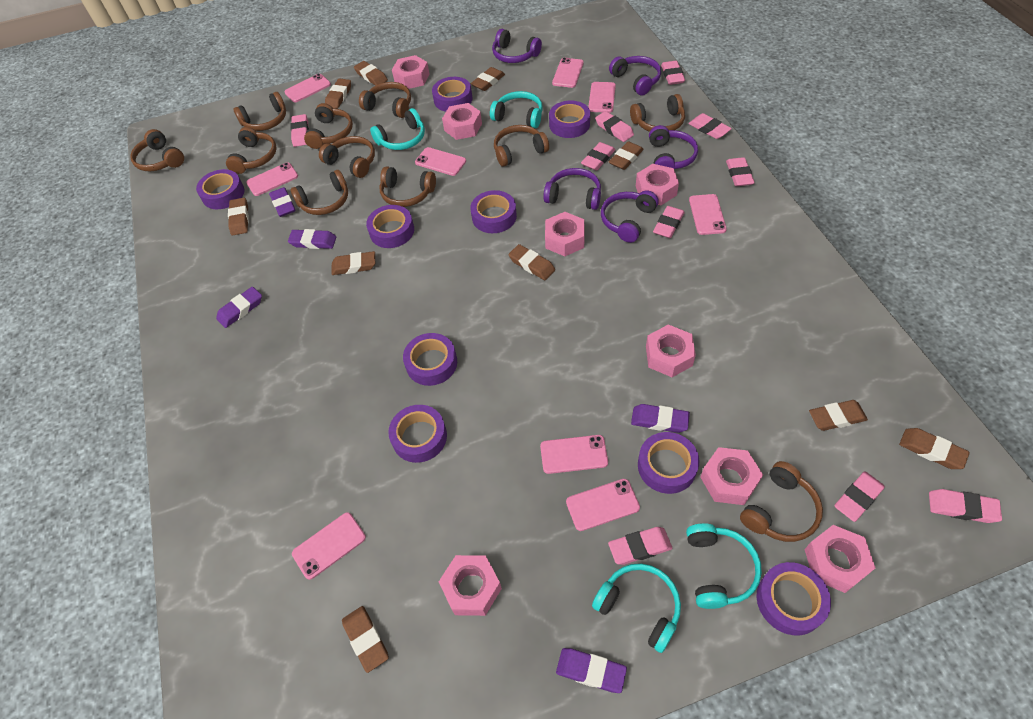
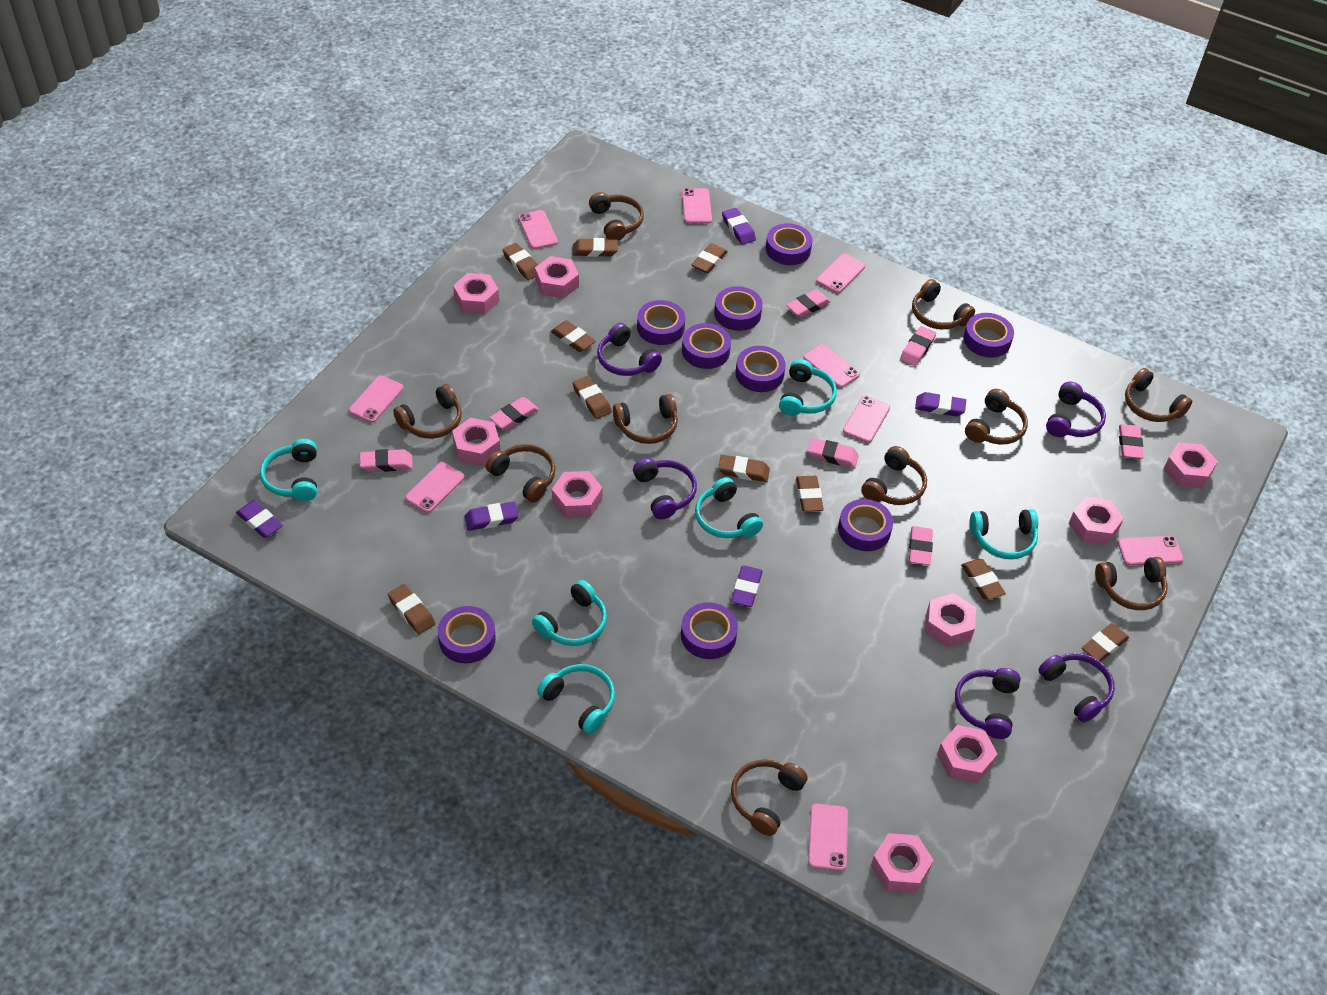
brown headphones: 11 -> 10
pink eraser: 10 -> 7
pink nut: 8 -> 9
turquoise headphones: 4 -> 6

